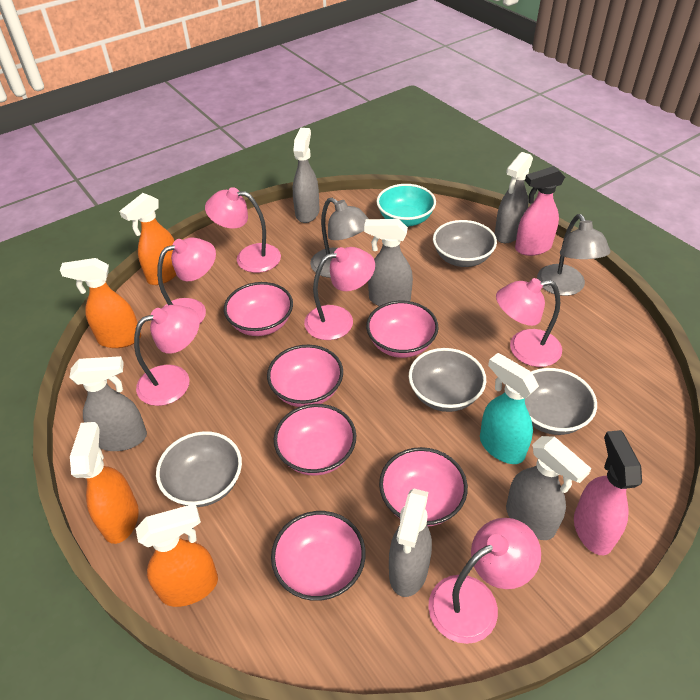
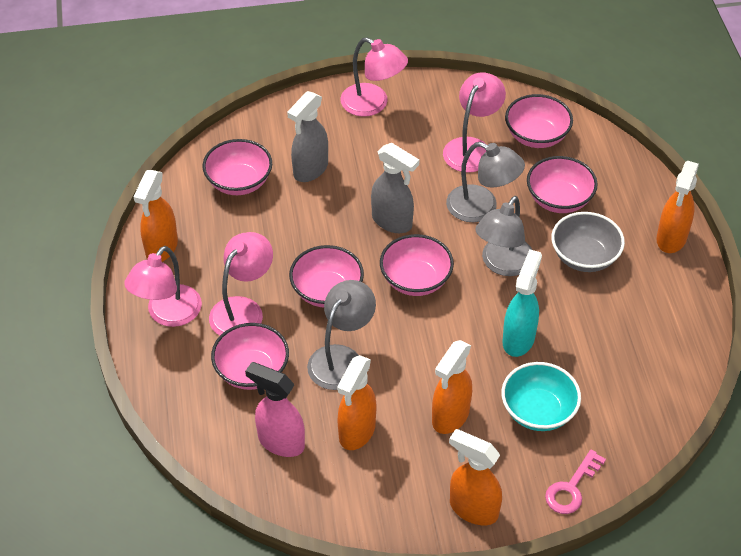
grey bowl: 4 -> 1
grey lamp: 2 -> 3
grey spray bottle: 6 -> 2
orange spray bottle: 4 -> 5
pink key: 0 -> 1
pink lamp: 6 -> 4
pink spray bottle: 2 -> 1

